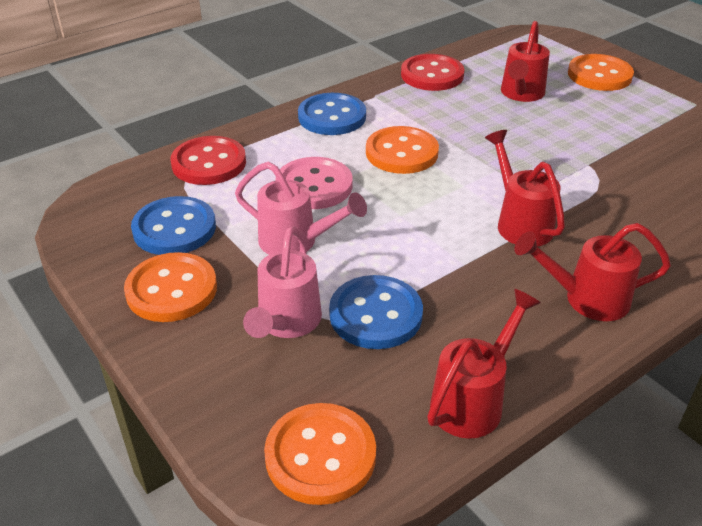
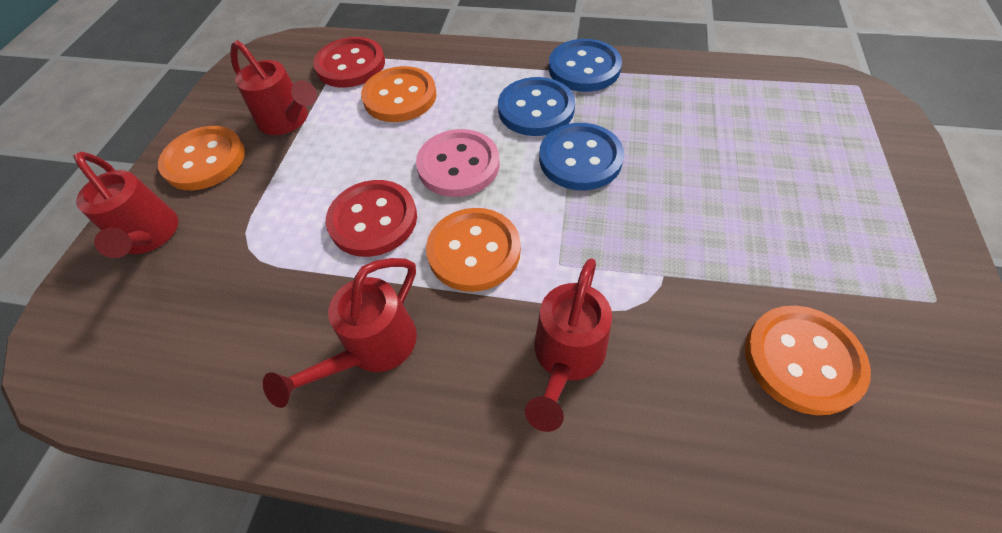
pink watering can: 2 -> 0

